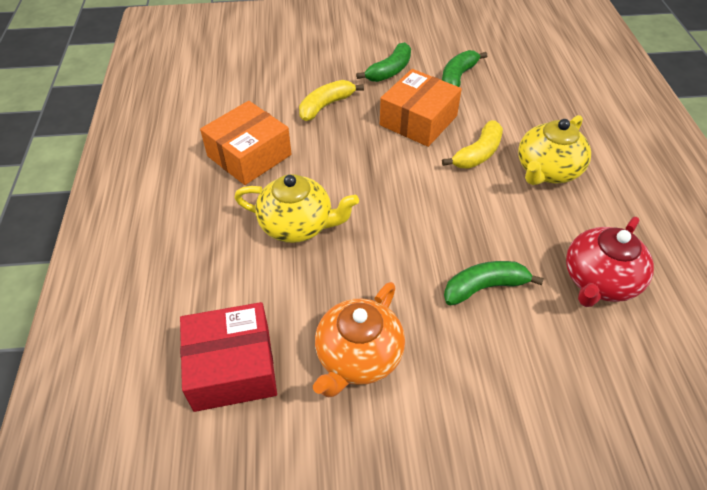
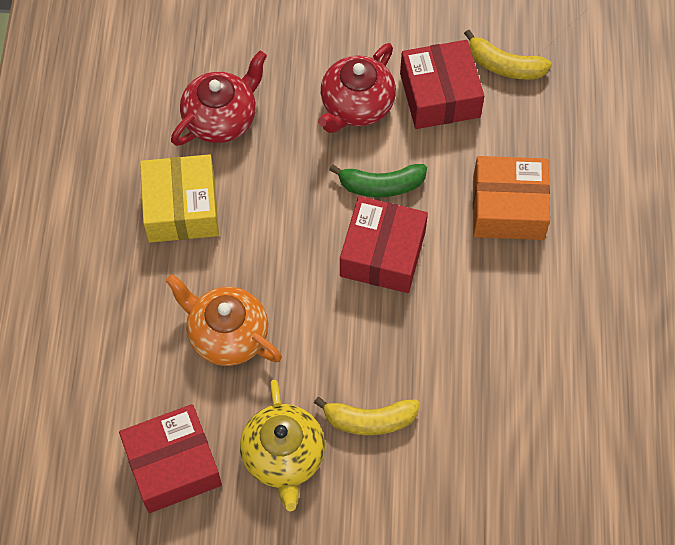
green banana: 3 -> 1
orange box: 2 -> 1
red box: 1 -> 3
red teapot: 1 -> 2
yellow box: 0 -> 1
yellow teapot: 2 -> 1

